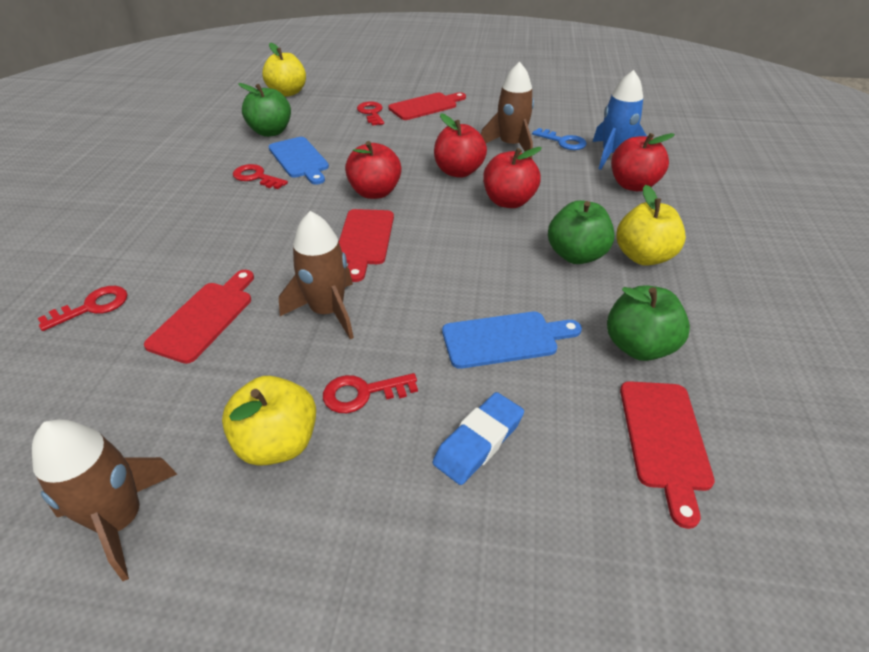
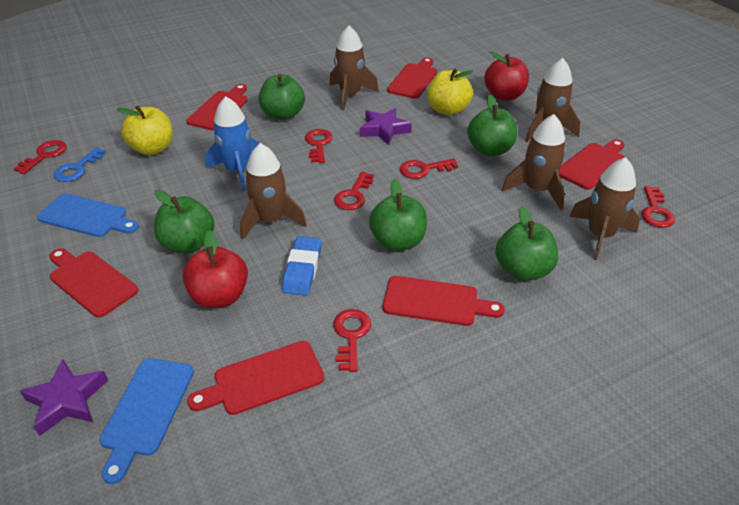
brown rocket: 3 -> 5
green apple: 3 -> 5
purple star: 0 -> 2
red apple: 4 -> 2
red cutting board: 4 -> 6
red key: 4 -> 6
yellow apple: 3 -> 2

